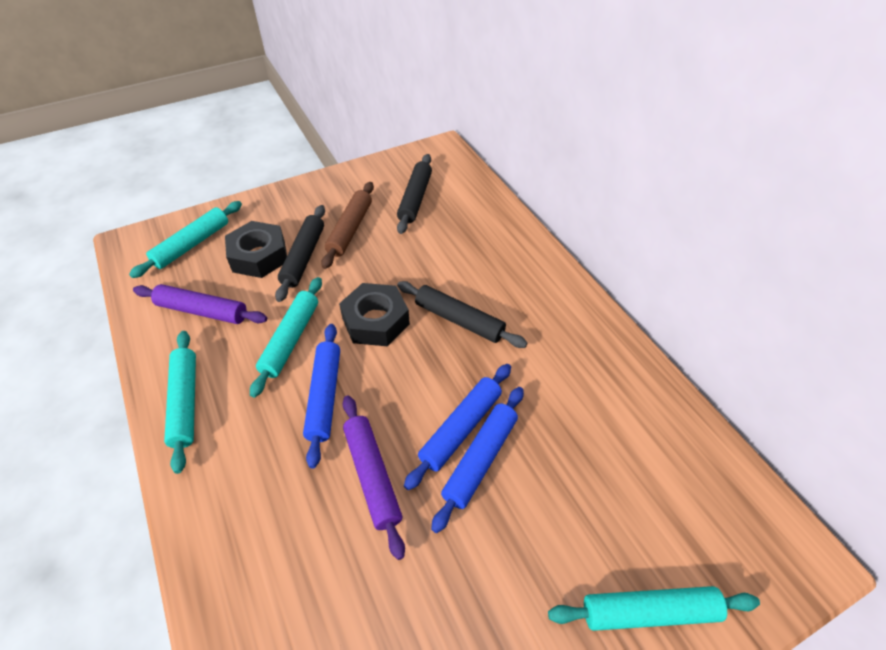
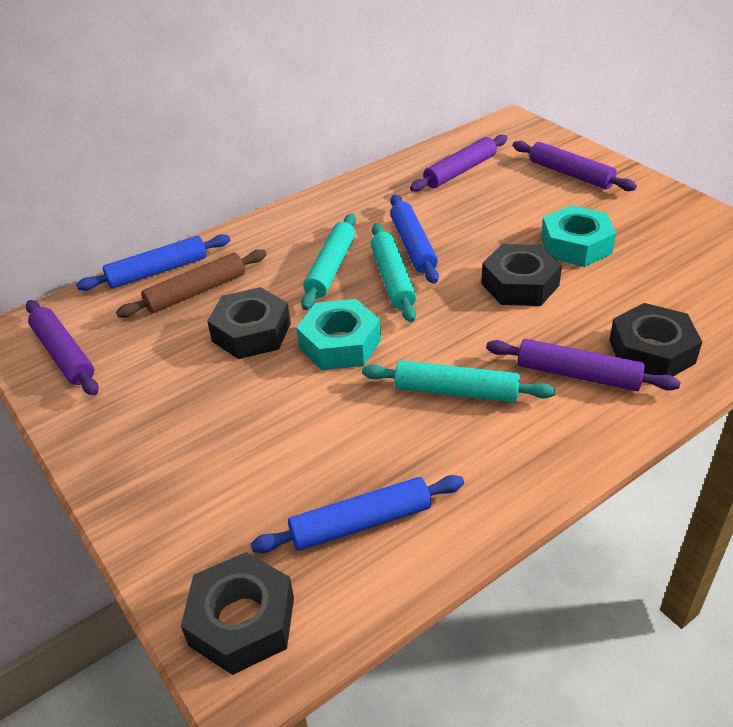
black nut: 2 -> 4
black rolling pin: 3 -> 0
purple rolling pin: 2 -> 4
turquoise nut: 0 -> 2
turquoise rolling pin: 4 -> 3

